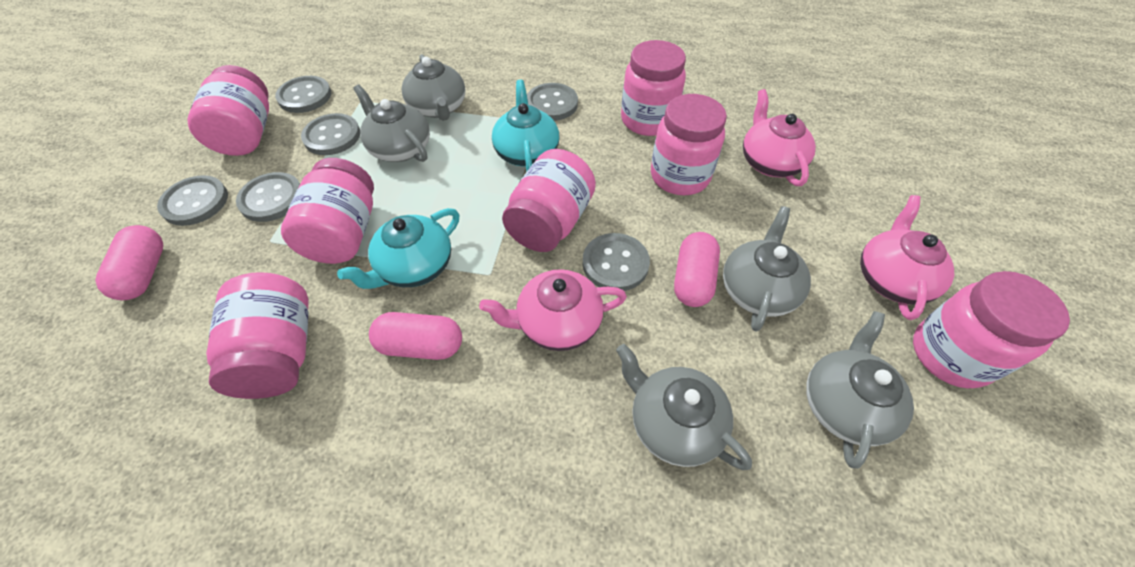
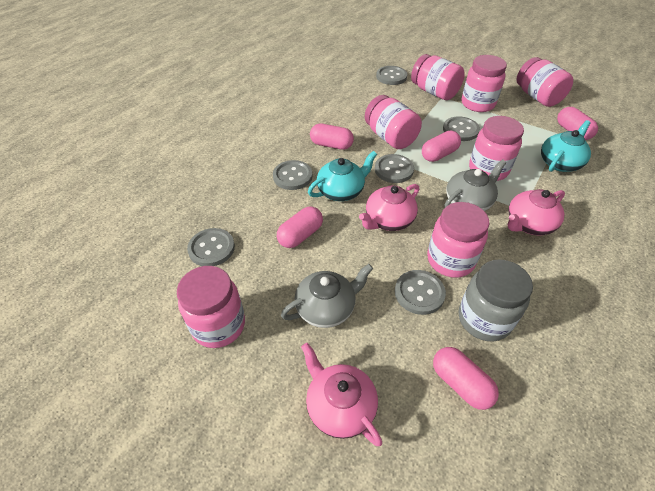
grey jar: 0 -> 1
grey teapot: 5 -> 2
pink capsule: 3 -> 5

